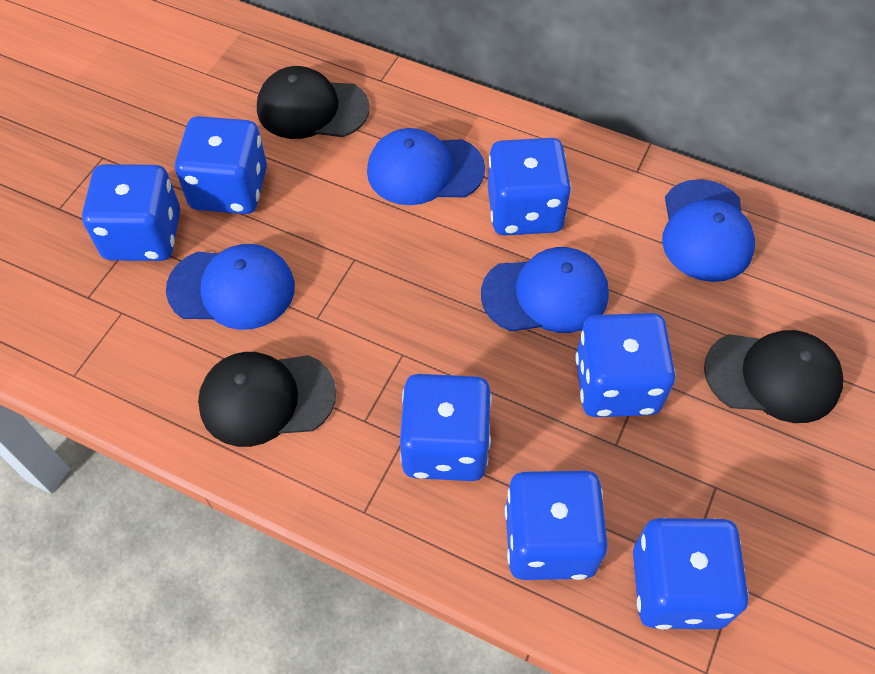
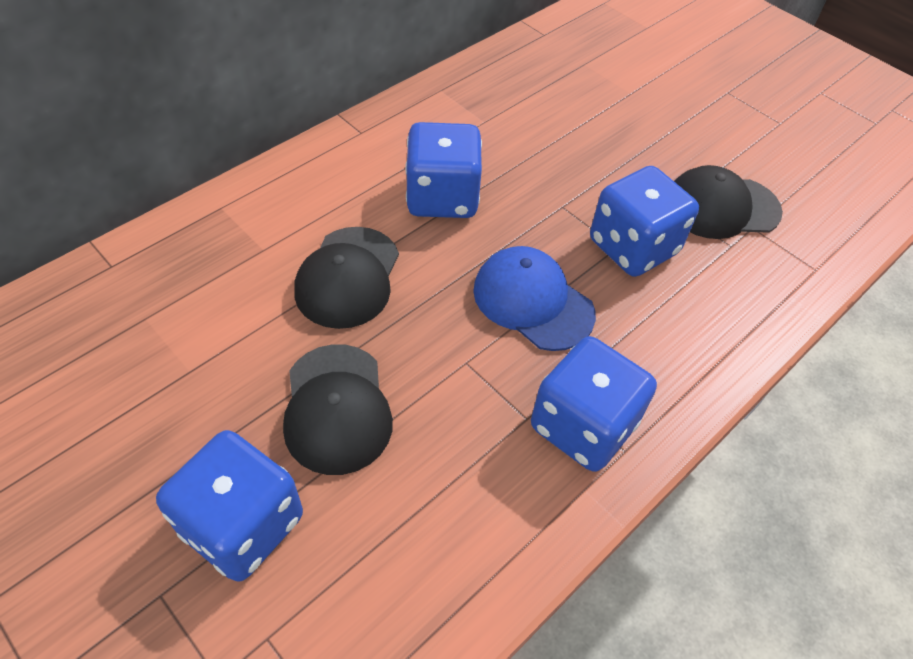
blue cap: 4 -> 1
blue dice: 7 -> 4

